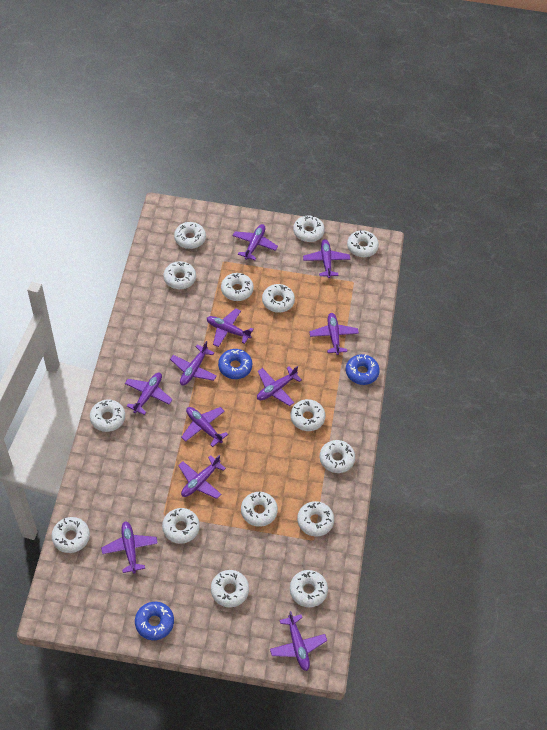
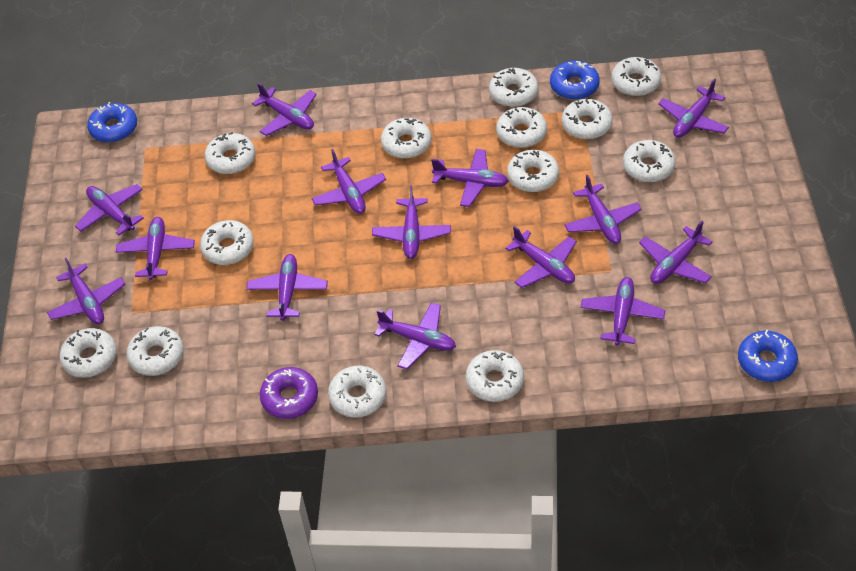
purple donut: 0 -> 1
purple plane: 11 -> 14
white donut: 15 -> 13

